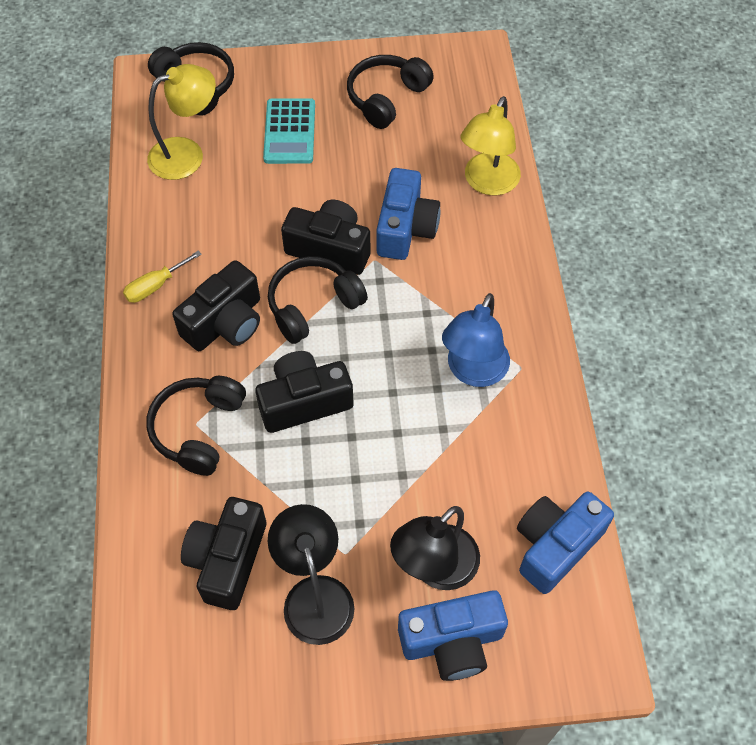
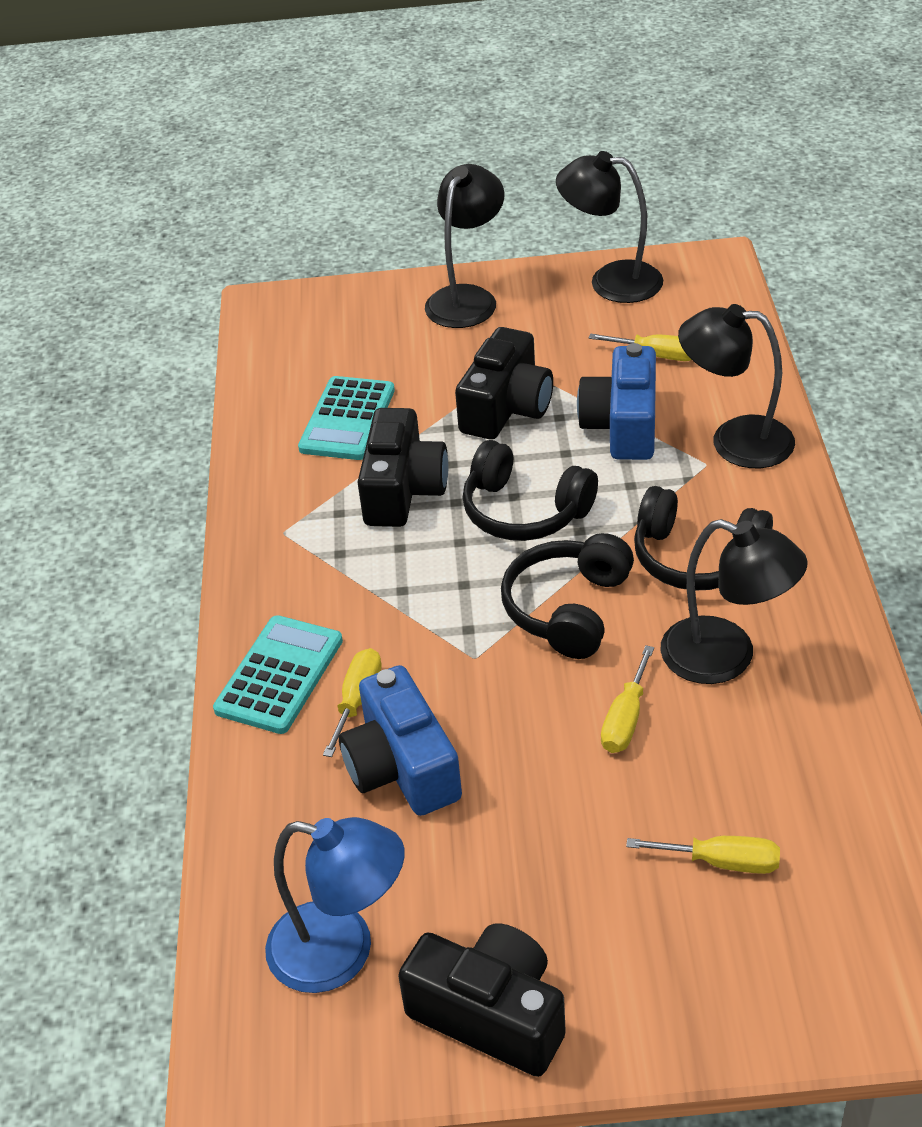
black camera: 4 -> 3
black headphones: 4 -> 3
black lamp: 2 -> 4
blue camera: 3 -> 2
turquoise calculator: 1 -> 2
yellow lamp: 2 -> 0
yellow screwdriver: 1 -> 4

